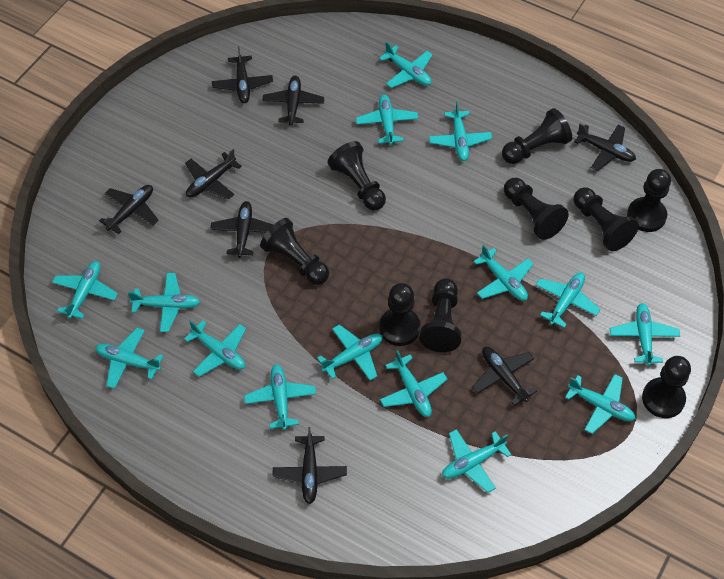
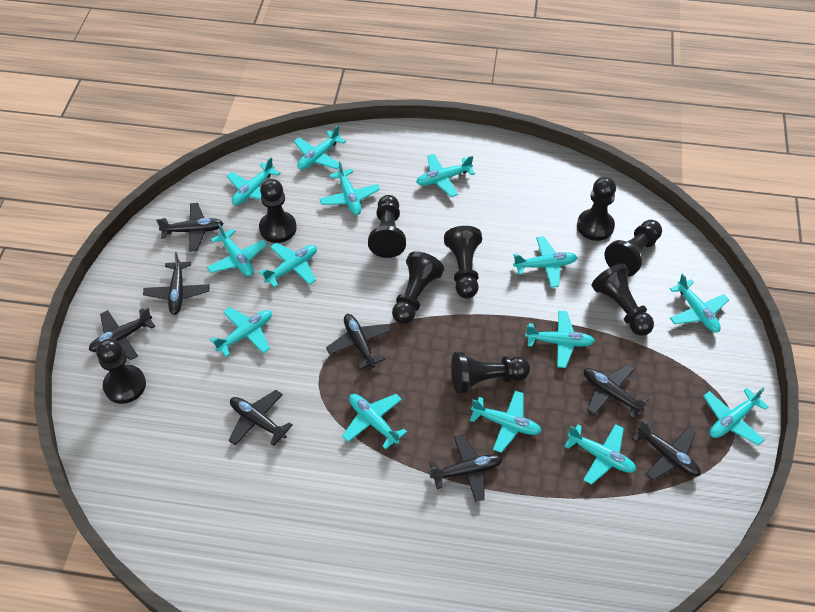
turquoise plane: 15 -> 14

